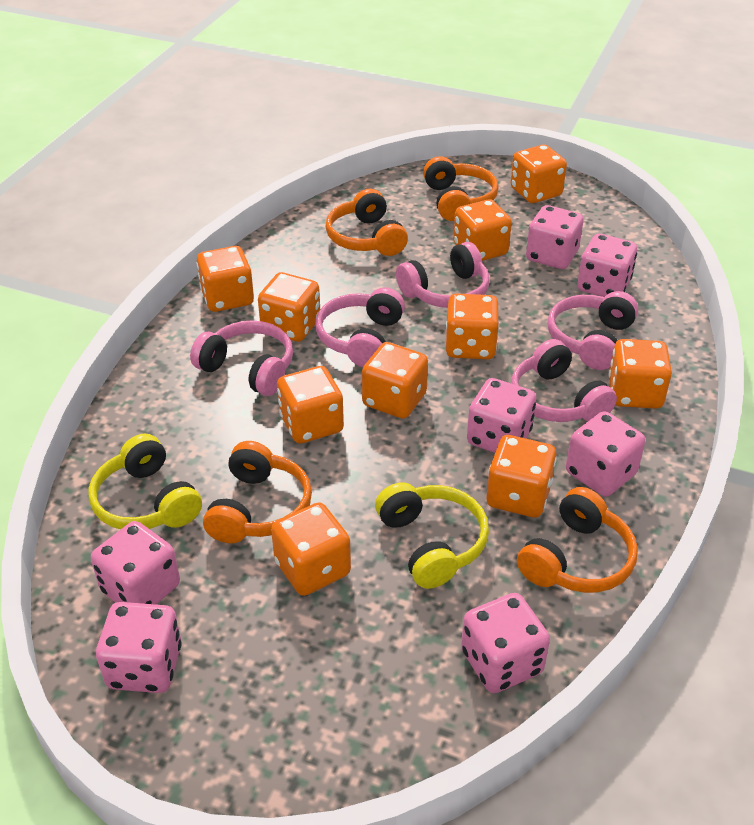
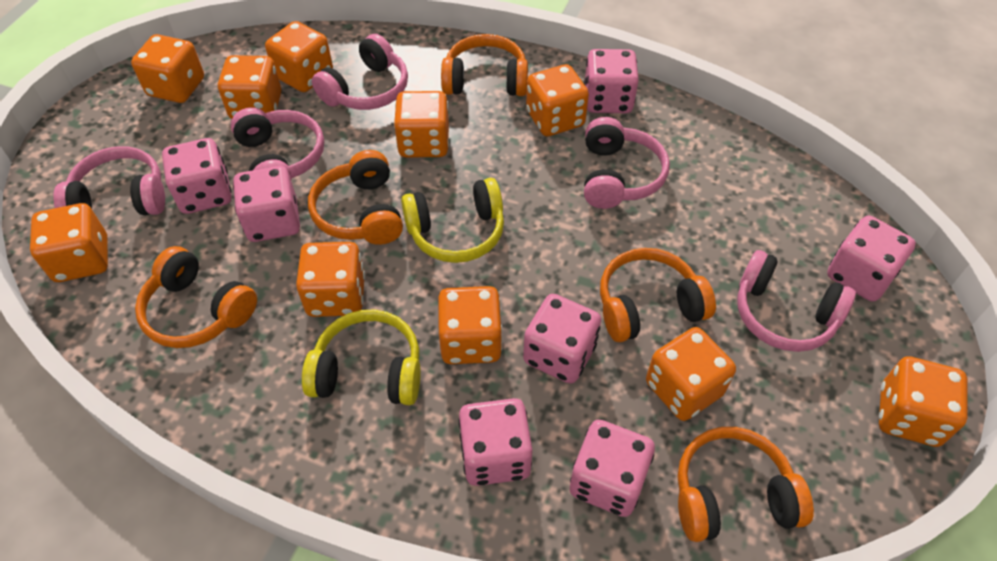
orange headphones: 4 -> 5

